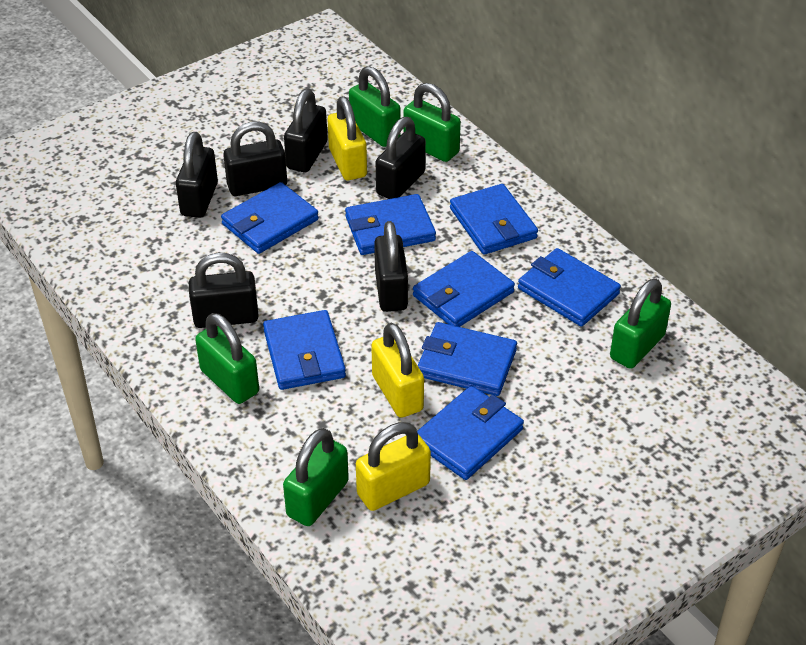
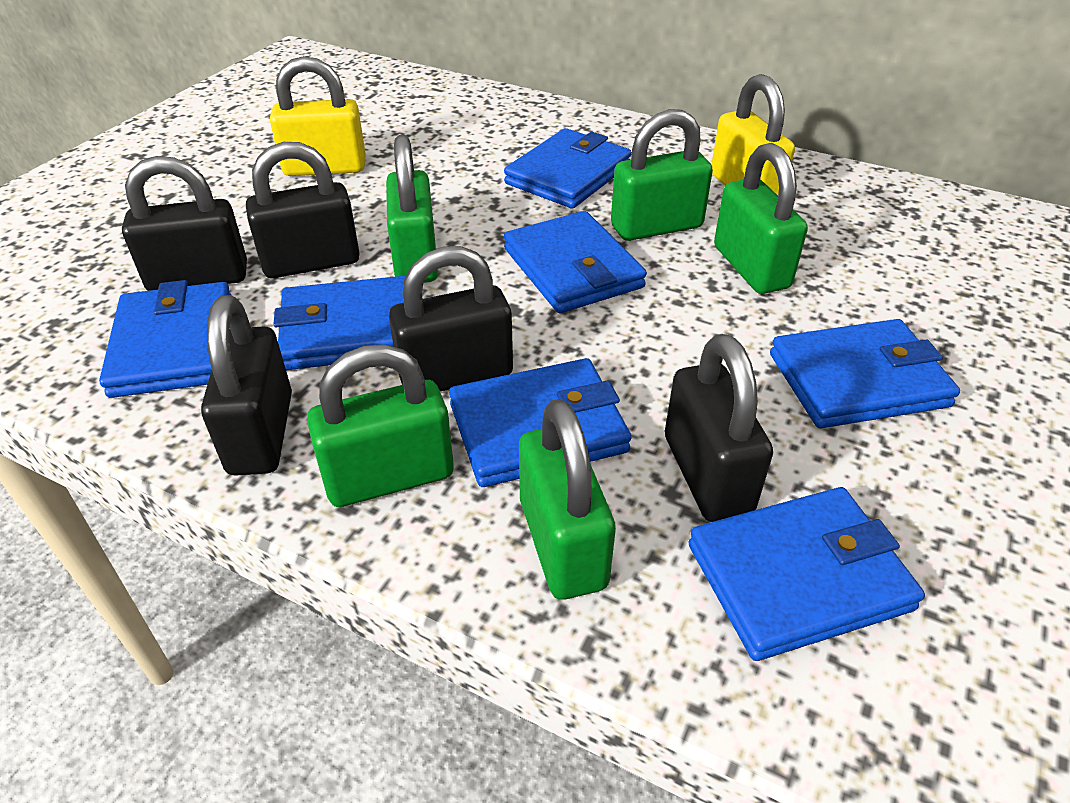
black padlock: 6 -> 5
blue wallet: 8 -> 7
yellow padlock: 3 -> 2

